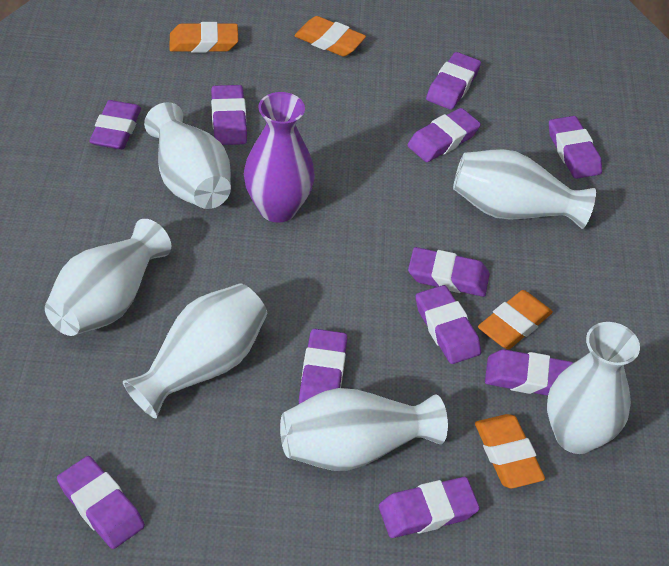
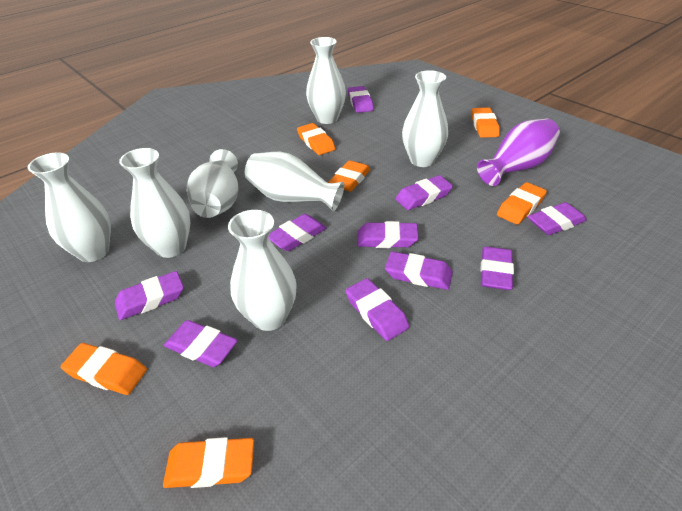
orange eraser: 4 -> 6
purple eraser: 11 -> 10
white vase: 6 -> 7

